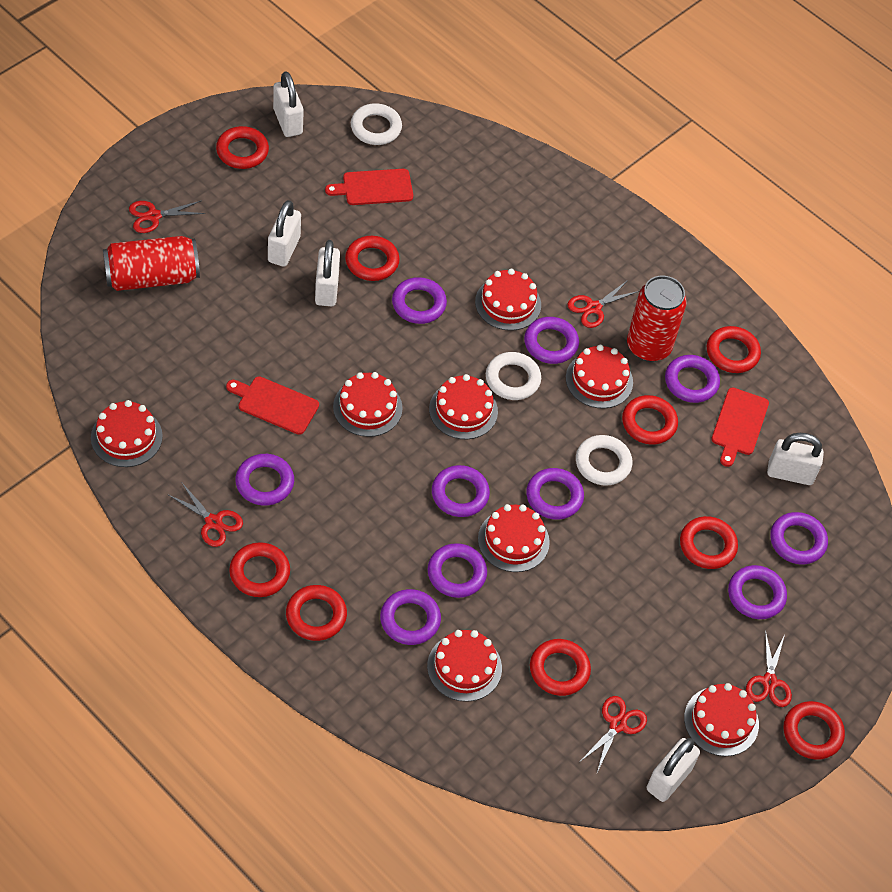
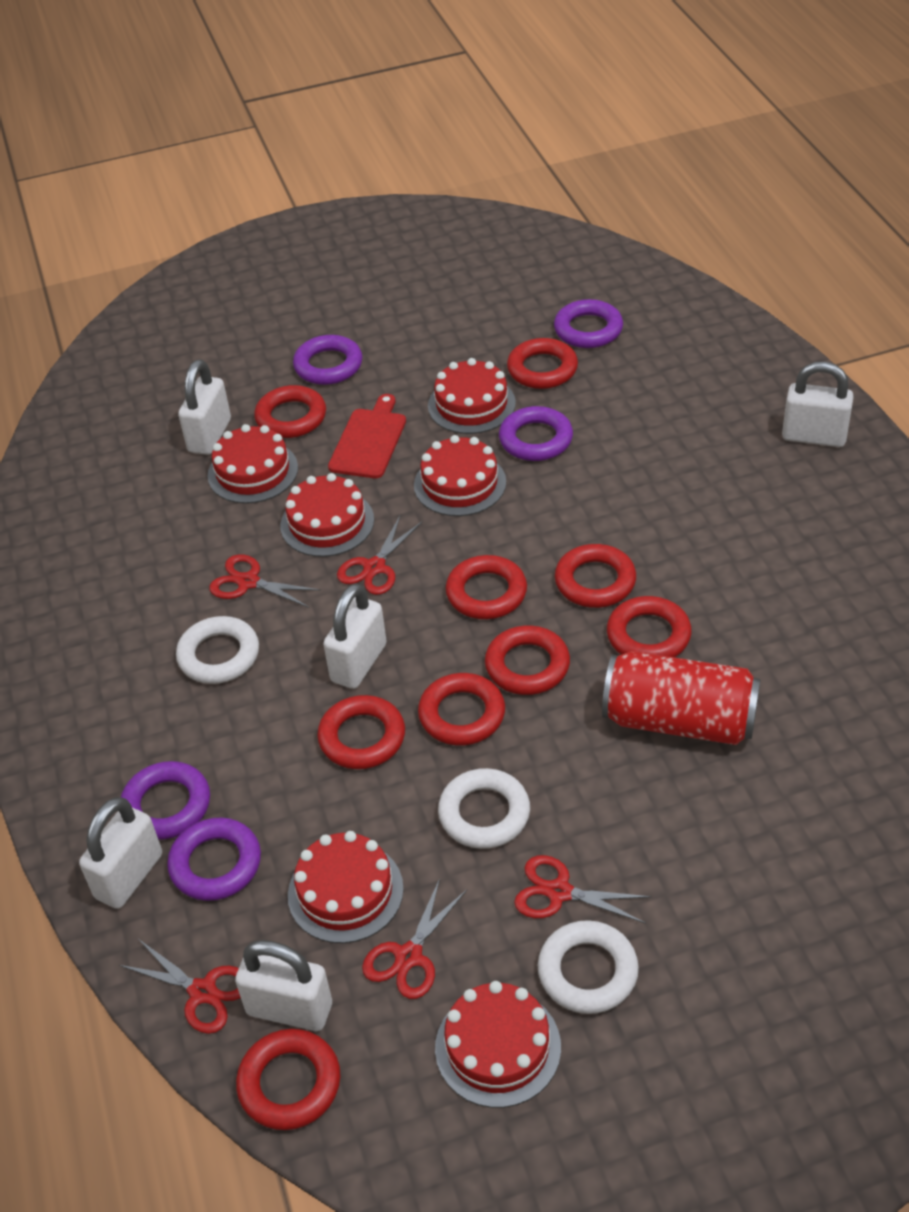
purple ring: 10 -> 5
red cake: 8 -> 6
red can: 2 -> 1
red cutting board: 3 -> 1

